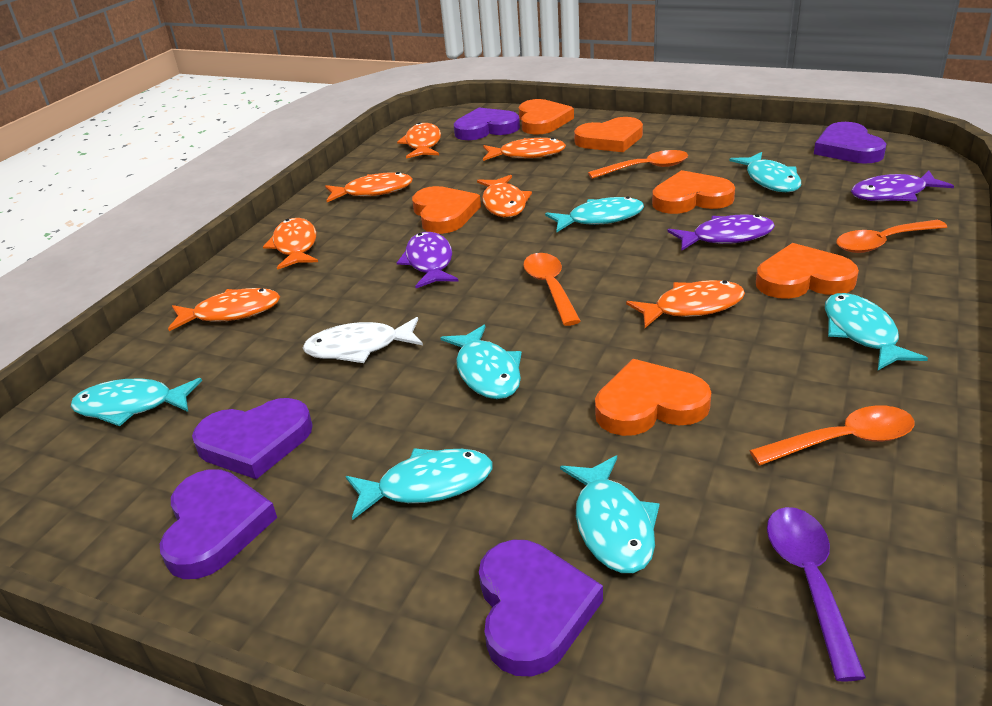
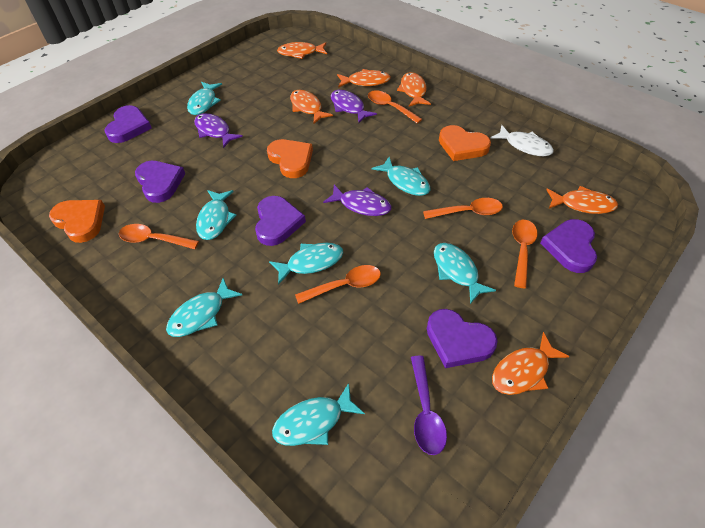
orange fish: 7 -> 6
orange heart: 6 -> 3
orange spoon: 4 -> 5

